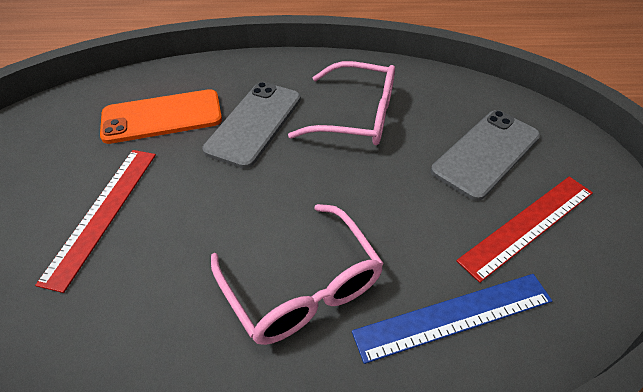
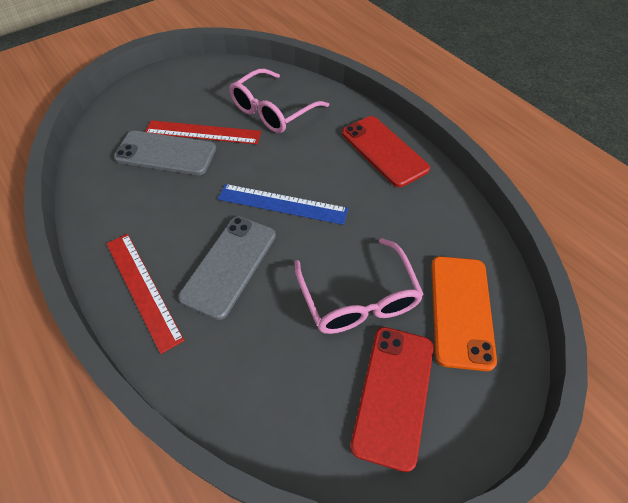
red phone: 0 -> 2

